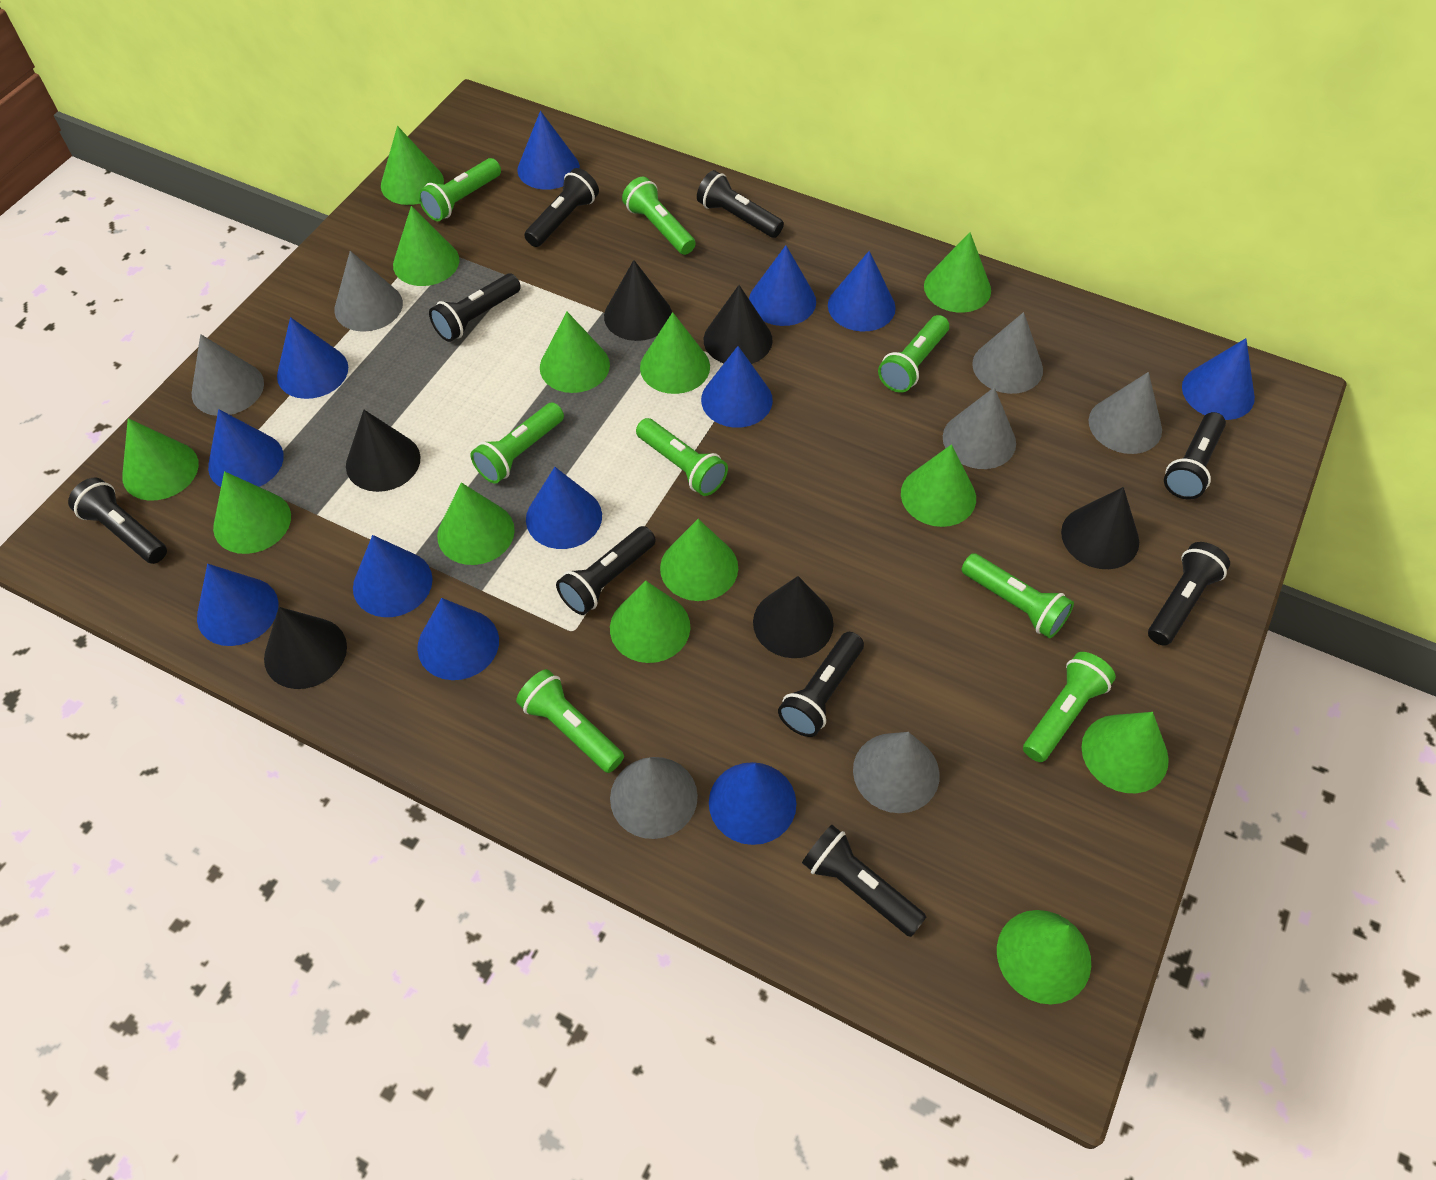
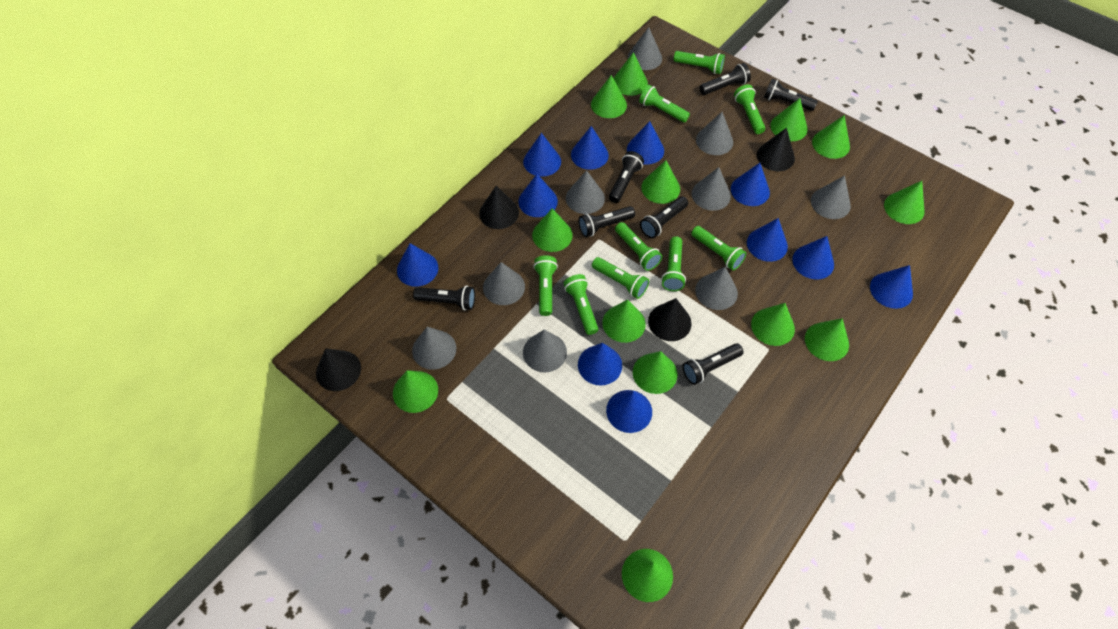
black cone: 6 -> 4
black flashlight: 9 -> 7
blue cone: 12 -> 11
green flashlight: 8 -> 9
grey cone: 7 -> 9

